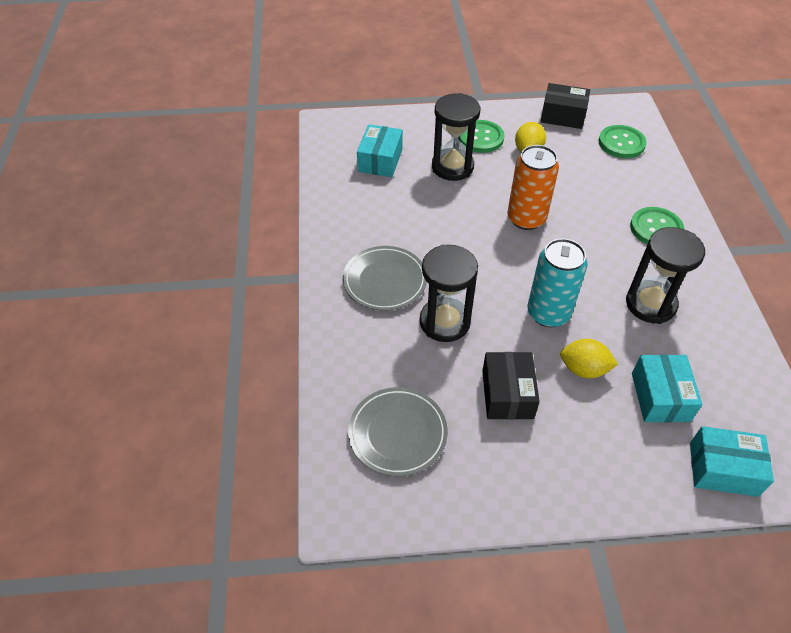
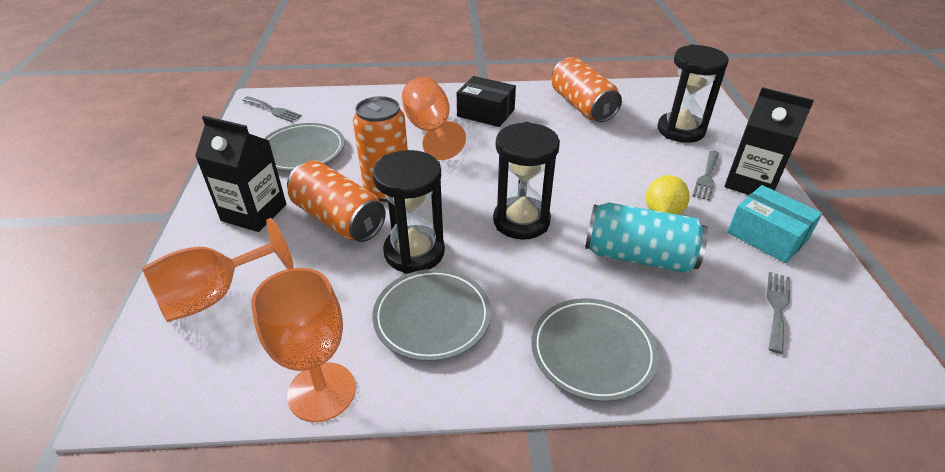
black box: 2 -> 1
black carton: 0 -> 2
green button: 3 -> 0
grey fork: 0 -> 3
grey plate: 2 -> 3
orange can: 1 -> 3
orange goblet: 0 -> 3
turquoise box: 3 -> 1
yellow lemon: 2 -> 1

